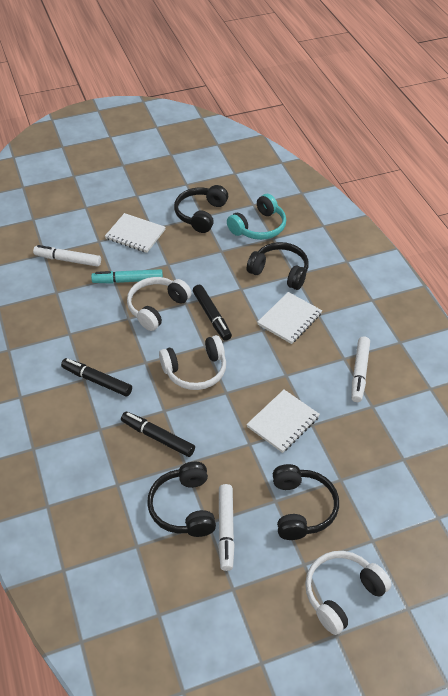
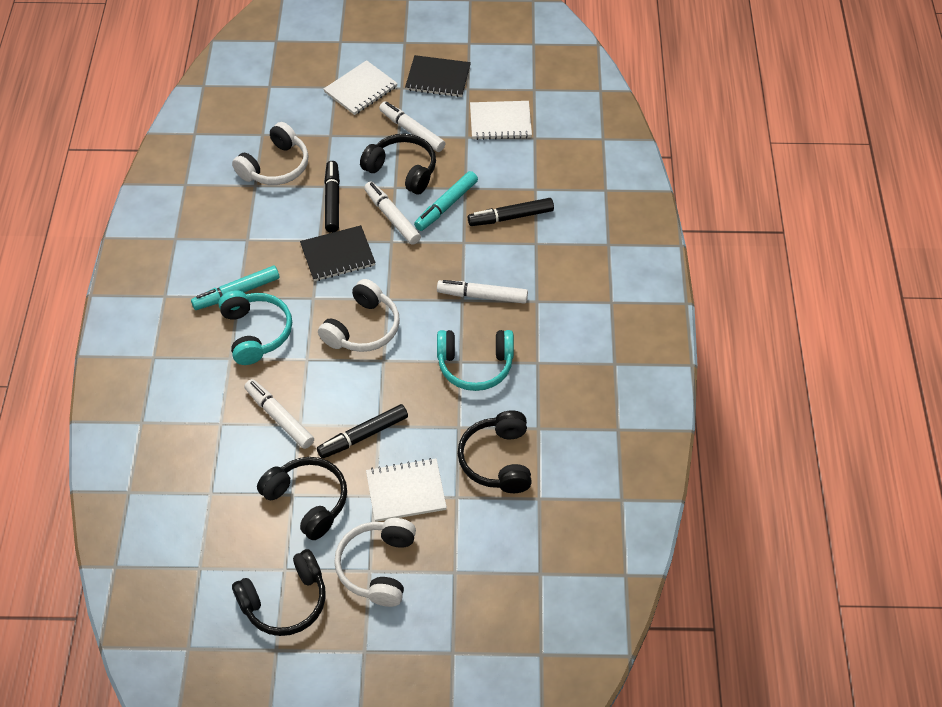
black notebook: 0 -> 2
turquoise headphones: 1 -> 2
turquoise marker: 1 -> 2
white marker: 3 -> 4

